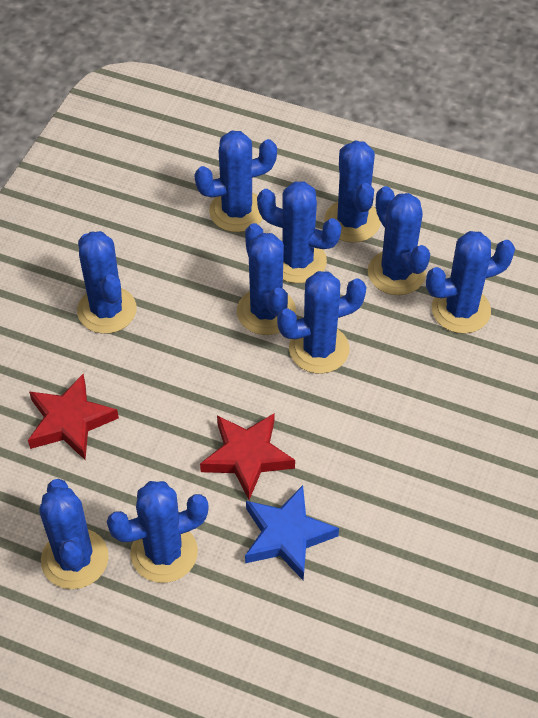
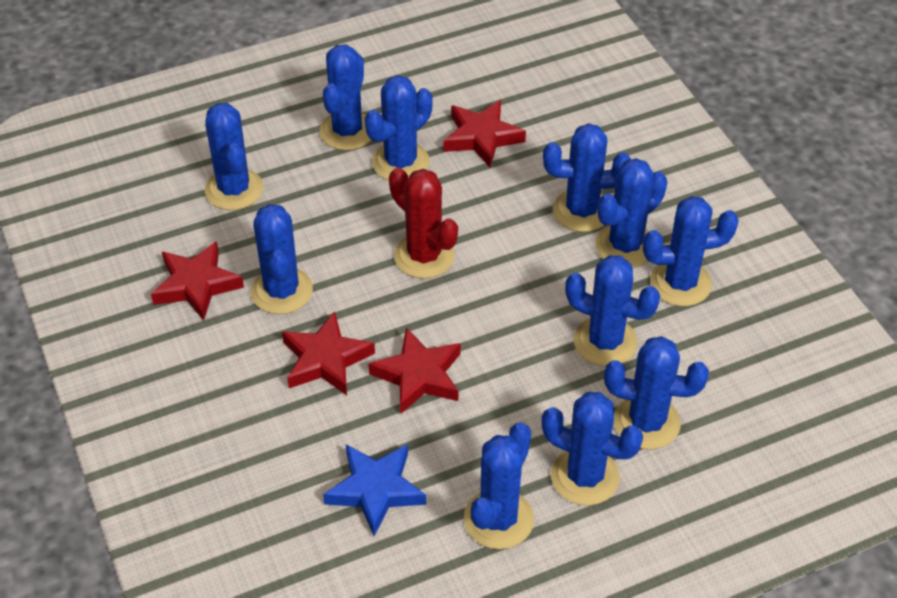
blue cactus: 10 -> 11
red cactus: 0 -> 1
red star: 2 -> 4

